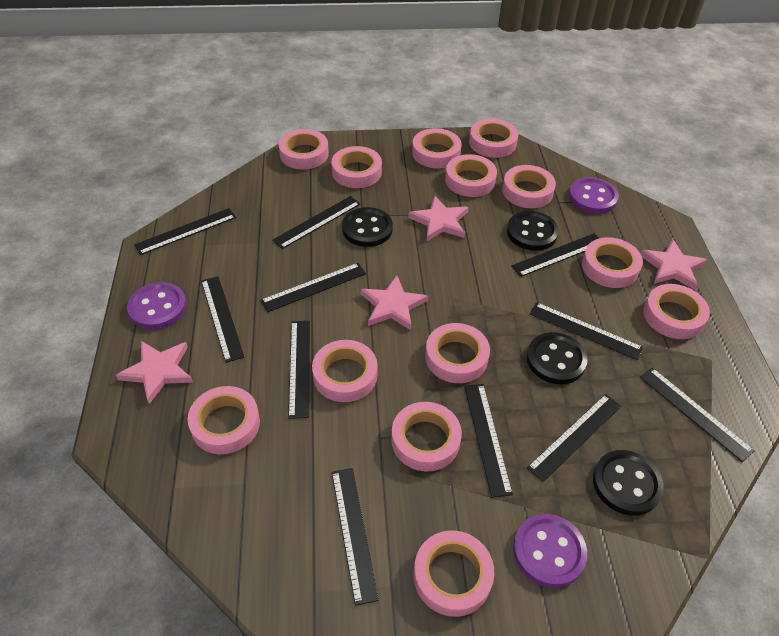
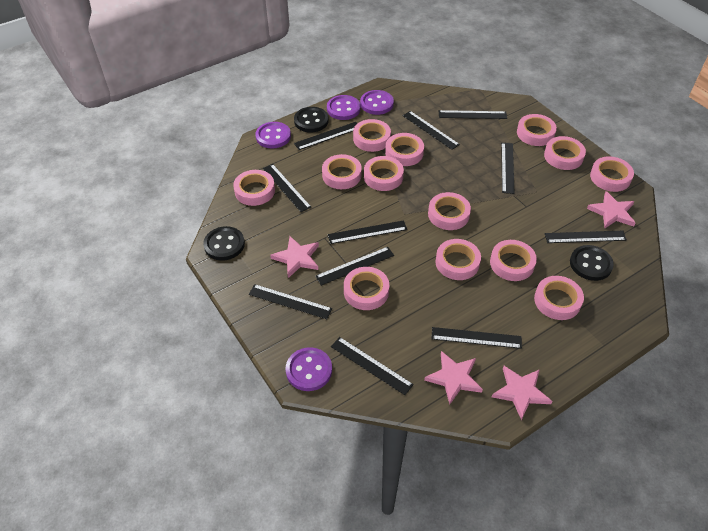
black button: 4 -> 3
purple button: 3 -> 4

